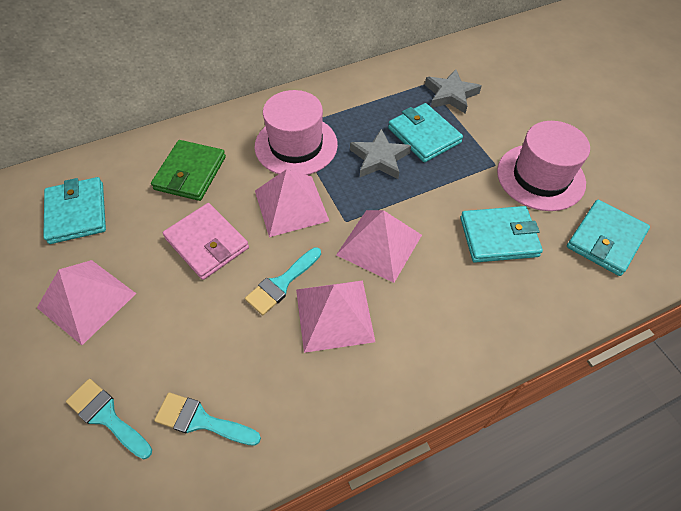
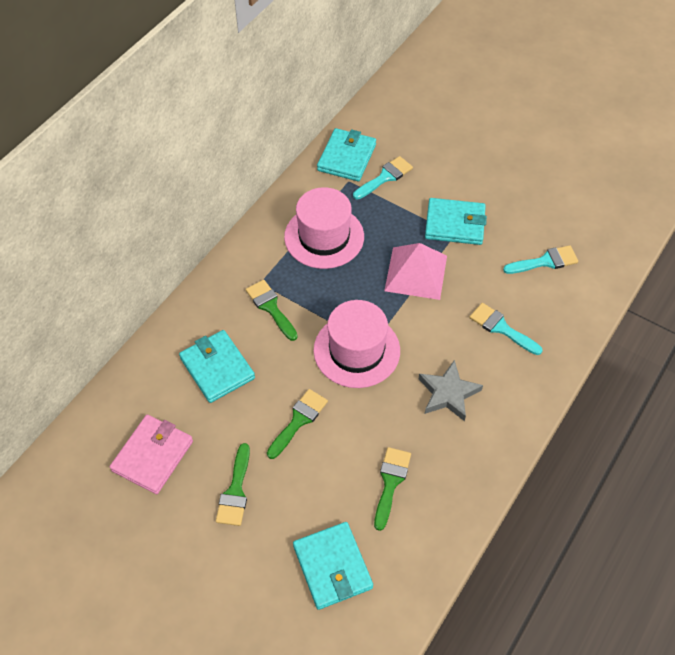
green brush: 0 -> 4
green wallet: 1 -> 0
grey star: 2 -> 1
pink pyramid: 4 -> 1

